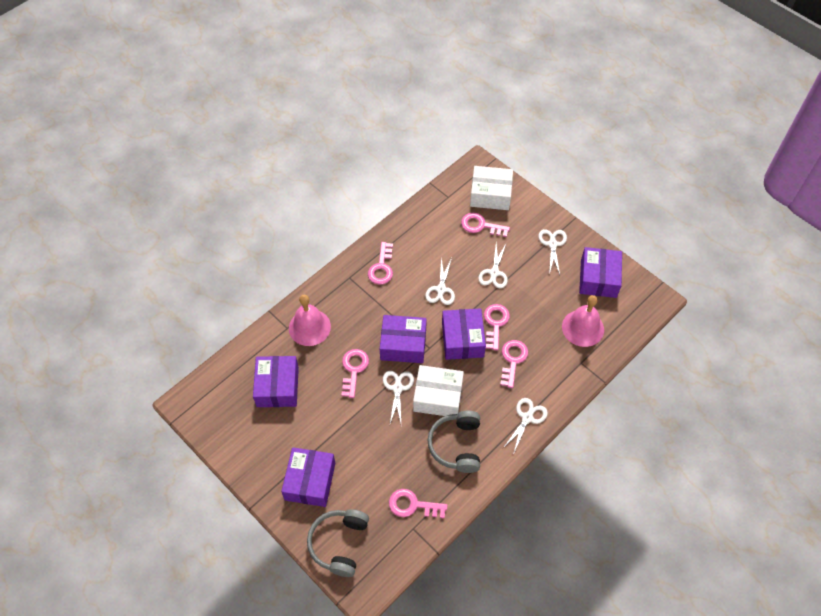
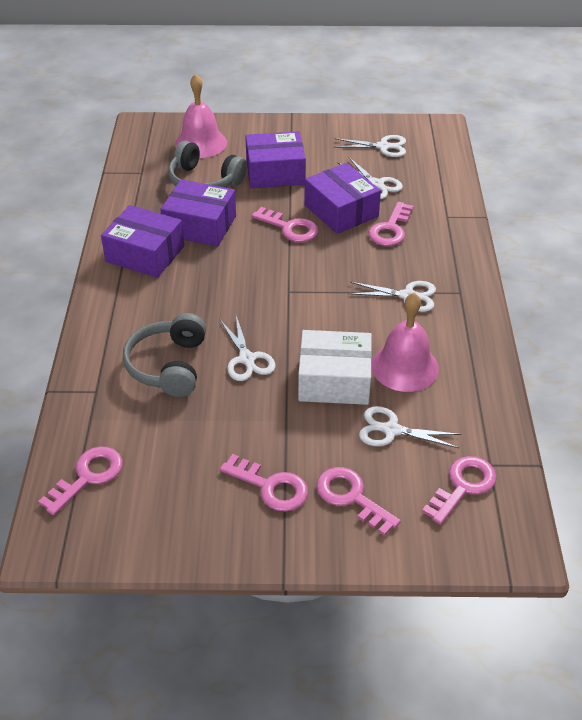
purple box: 5 -> 4
white box: 2 -> 1

